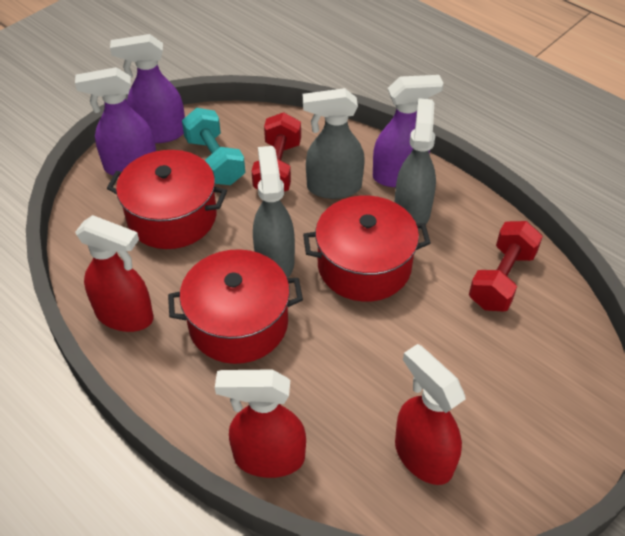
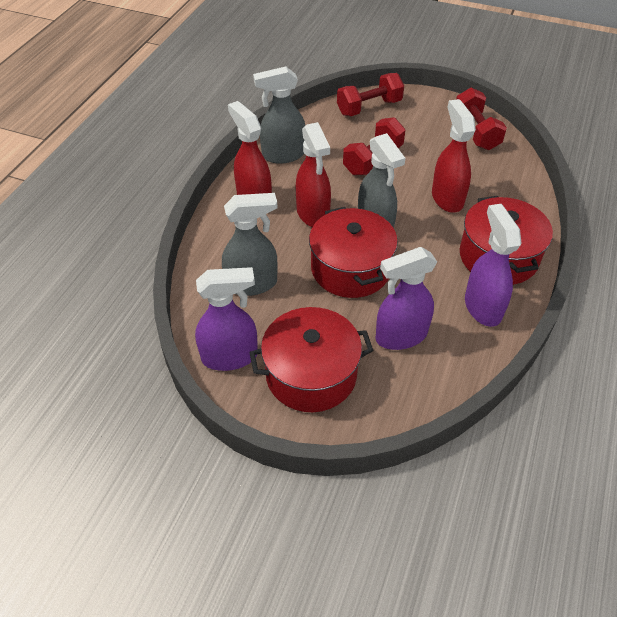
red dumbbell: 2 -> 3
turquoise dumbbell: 1 -> 0

